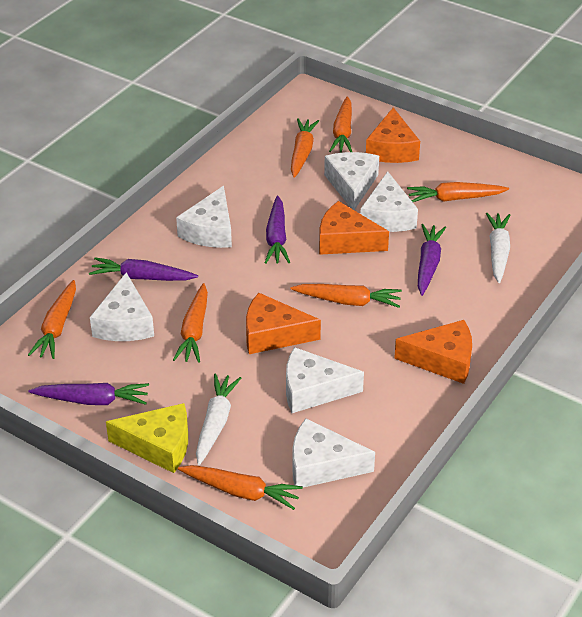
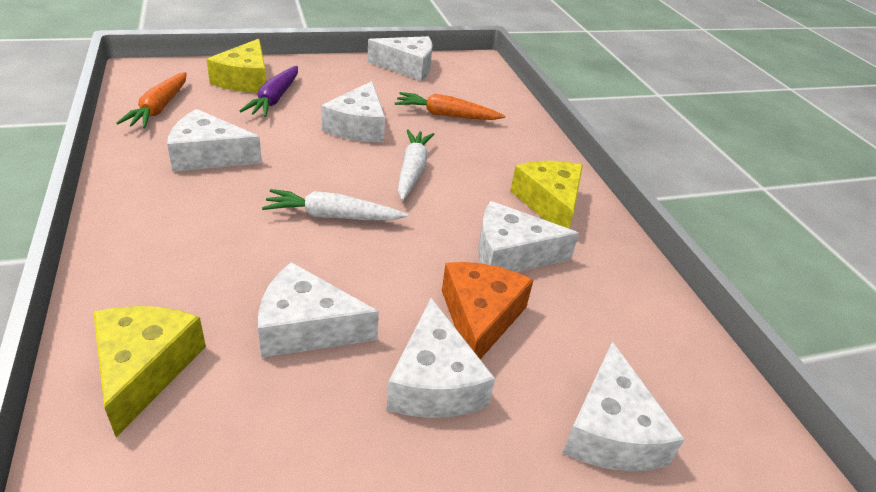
orange carrot: 7 -> 2
orange cheese: 4 -> 1
purple carrot: 4 -> 1
white cheese: 6 -> 7
yellow cheese: 1 -> 3

